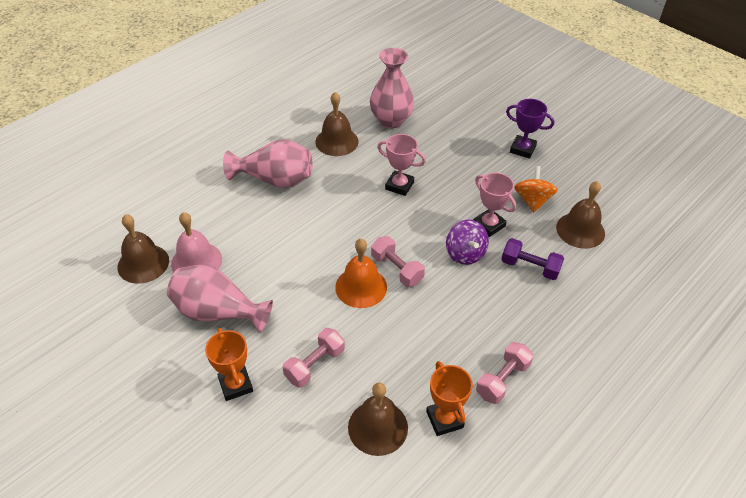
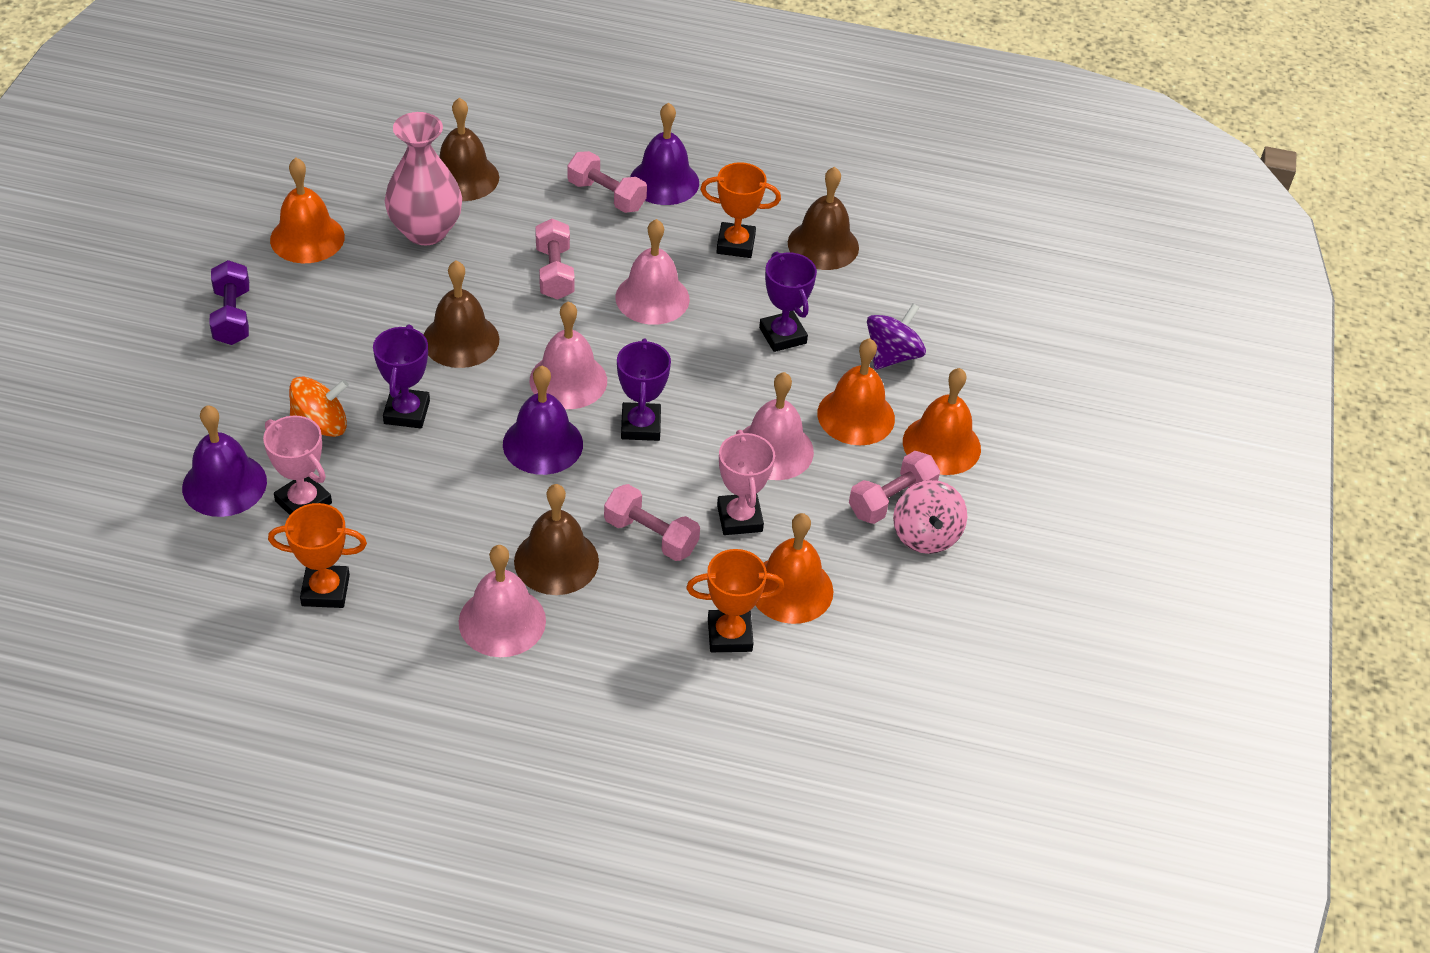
orange bell: 1 -> 4
orange trophy: 2 -> 3
pink bell: 1 -> 4
pink dumbbell: 3 -> 4
pink spinning top: 0 -> 1
pink vase: 3 -> 1
purple bell: 0 -> 3
purple trophy: 1 -> 3

